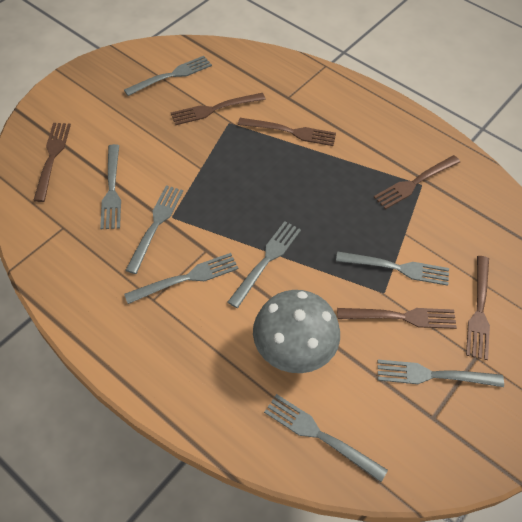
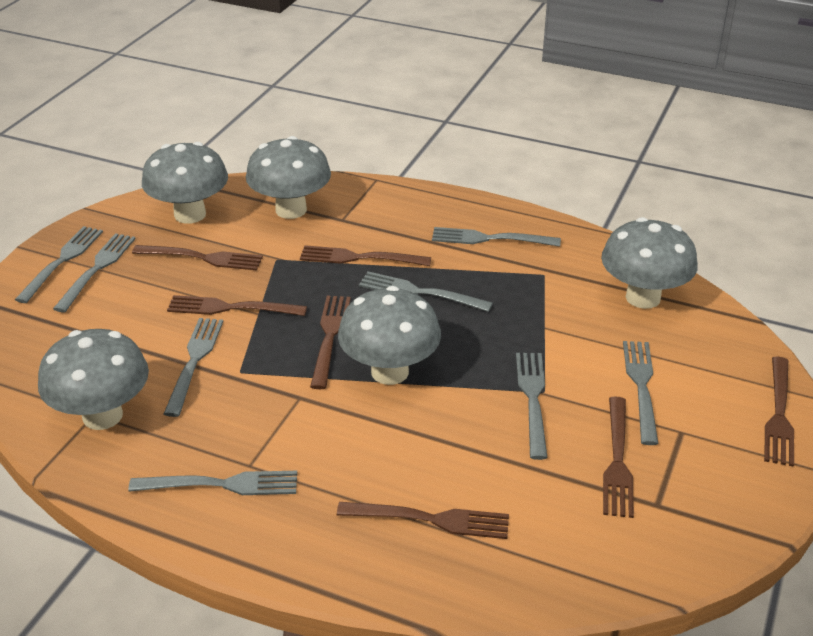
brown fork: 6 -> 7
grey mushroom: 1 -> 5

